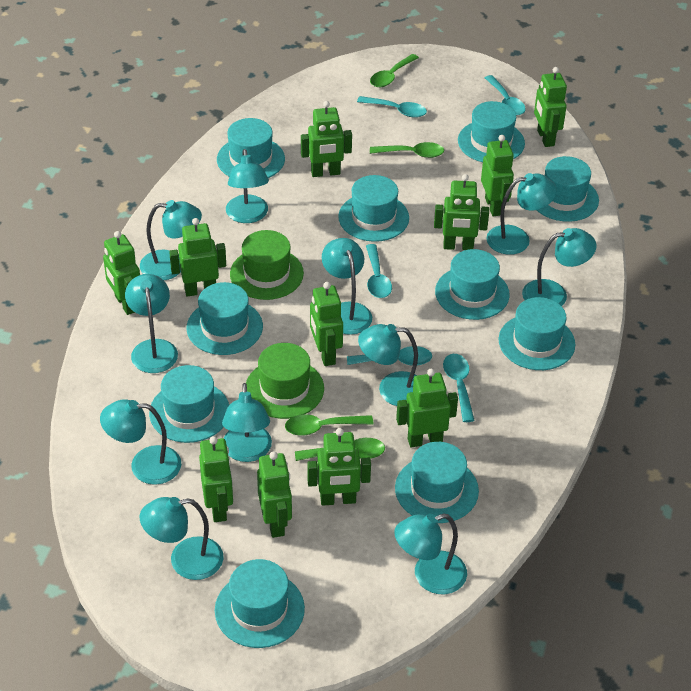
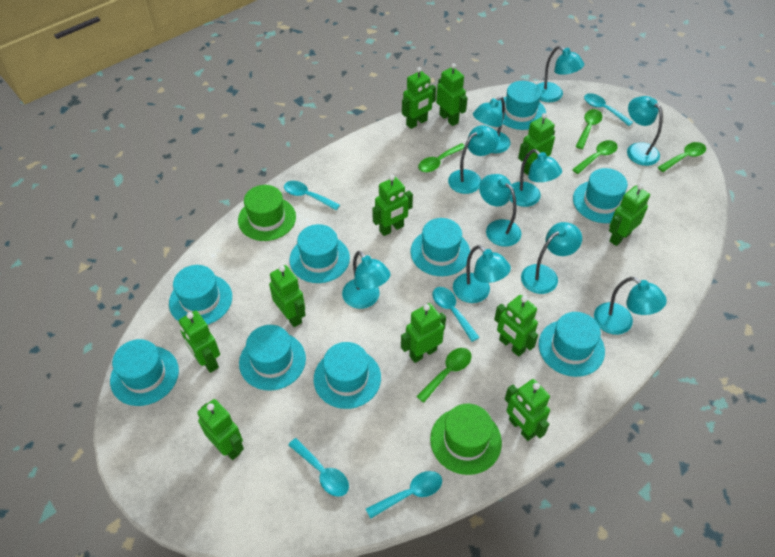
green spoon: 4 -> 5
turquoise hat: 10 -> 9
turquoise lamp: 11 -> 10

